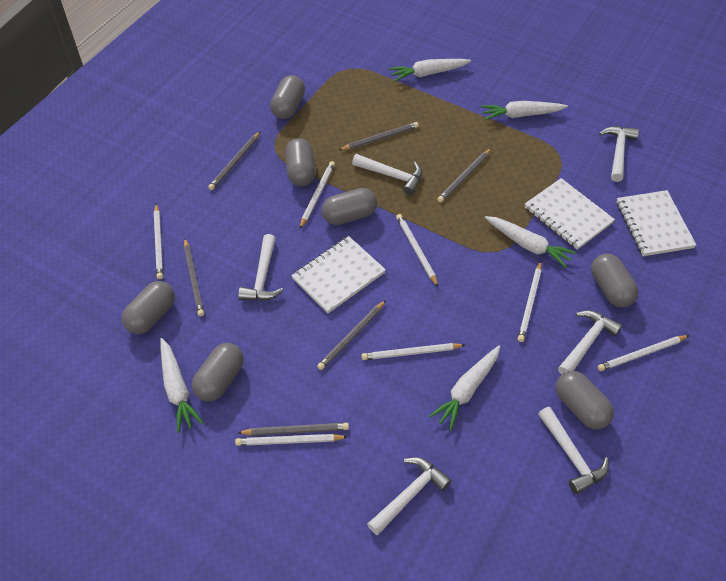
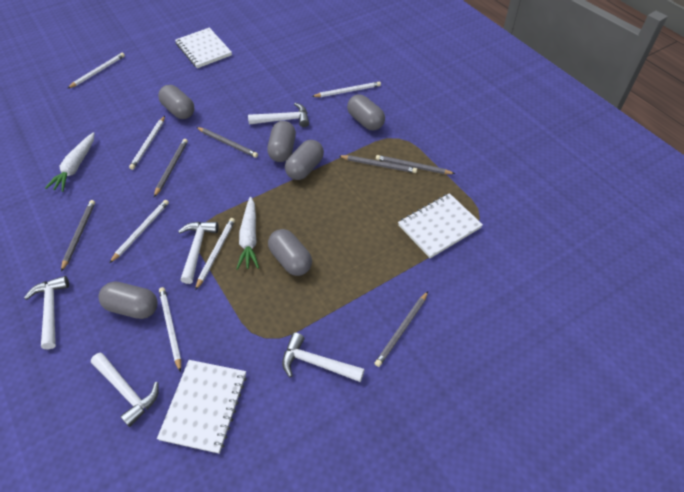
grey capsule: 7 -> 6
white carrot: 5 -> 2
white hammer: 6 -> 5
white pencil: 7 -> 6

